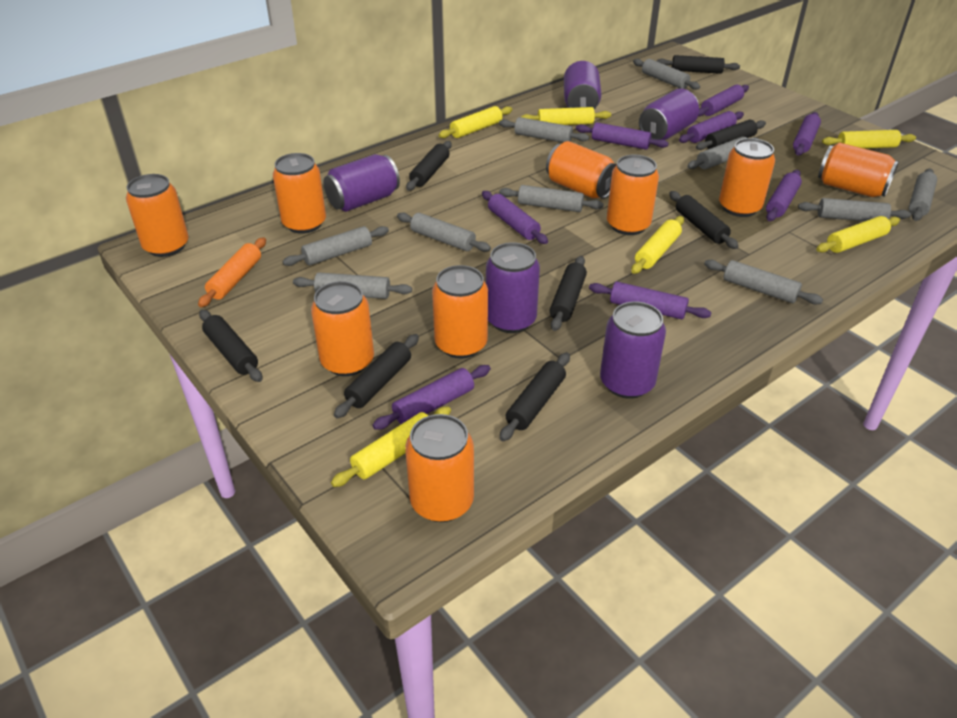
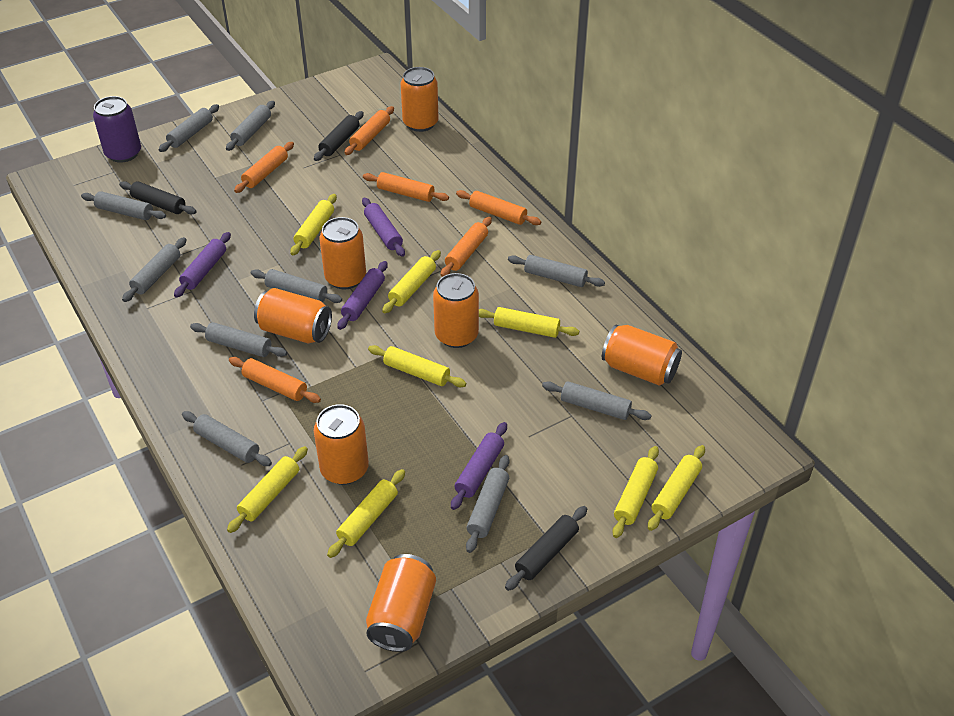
black rolling pin: 8 -> 3
orange can: 9 -> 7
orange rolling pin: 1 -> 6
purple can: 5 -> 1
purple rolling pin: 8 -> 4
yellow rolling pin: 6 -> 8

